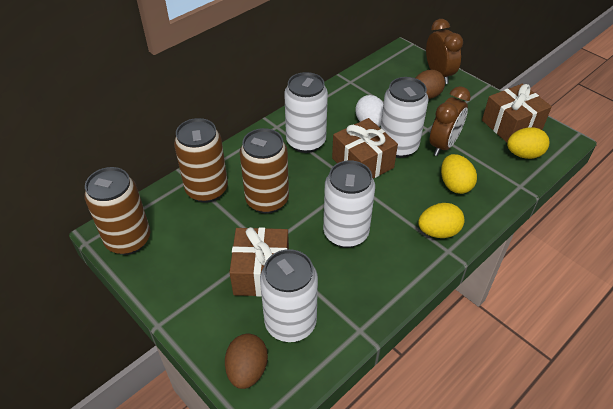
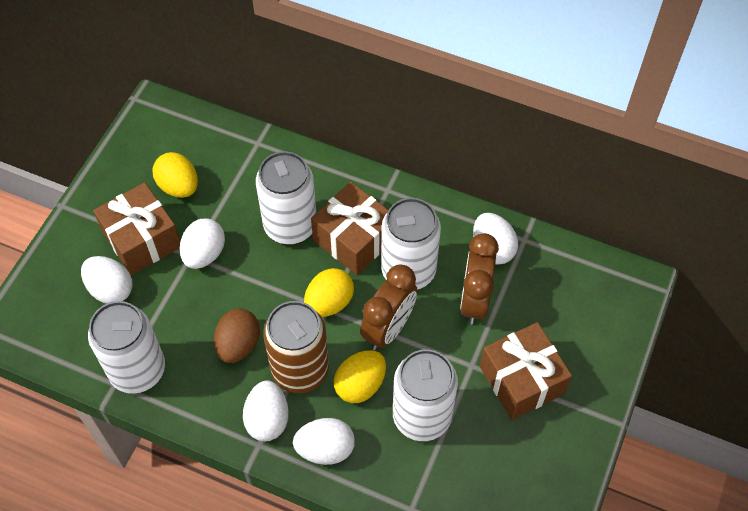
brown can: 3 -> 1
brown egg: 2 -> 1
white egg: 1 -> 5

